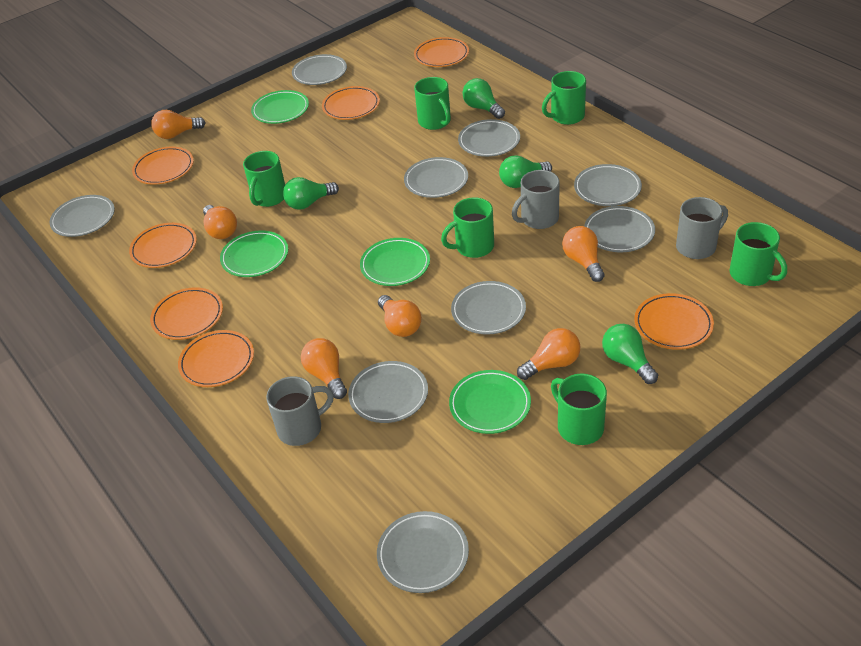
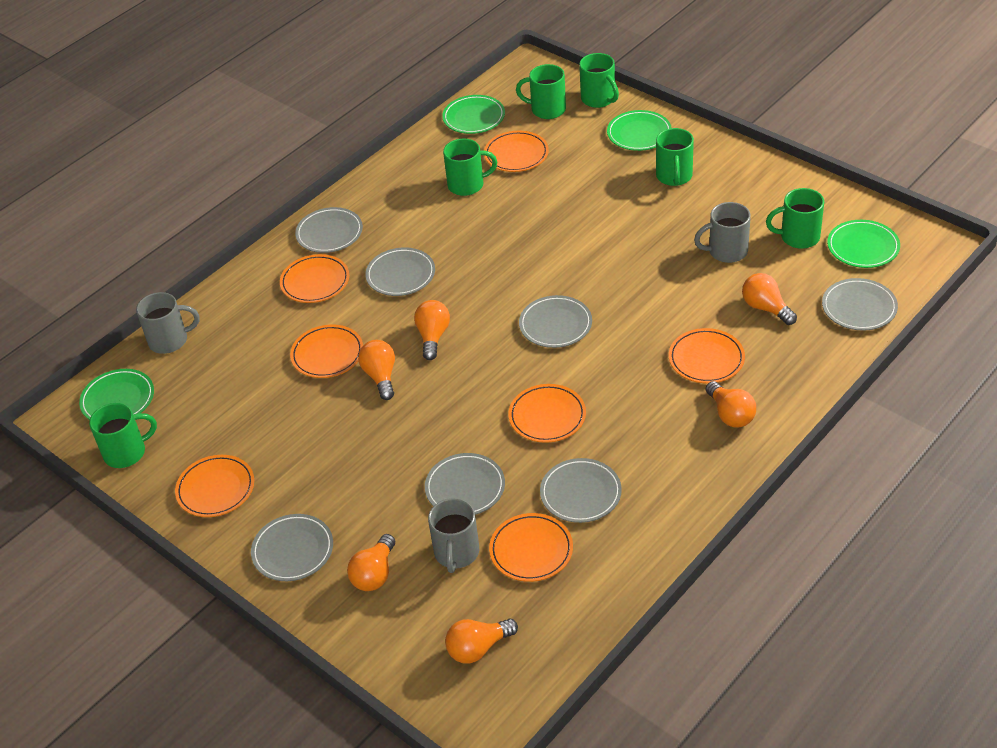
green light bulb: 4 -> 0
grey plate: 9 -> 7

